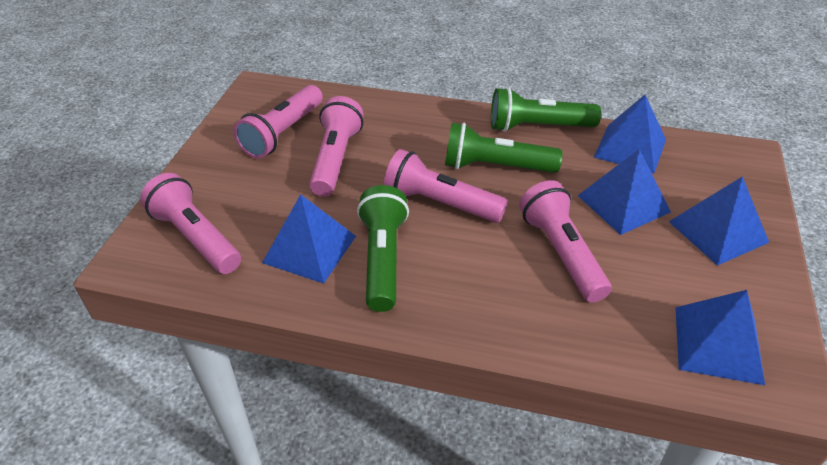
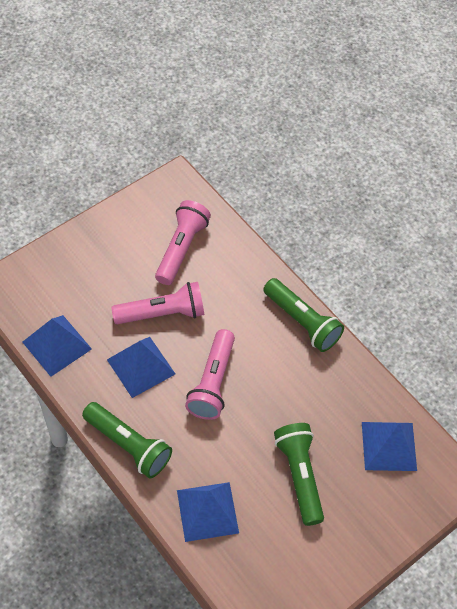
blue pyramid: 5 -> 4
pink flashlight: 5 -> 3

